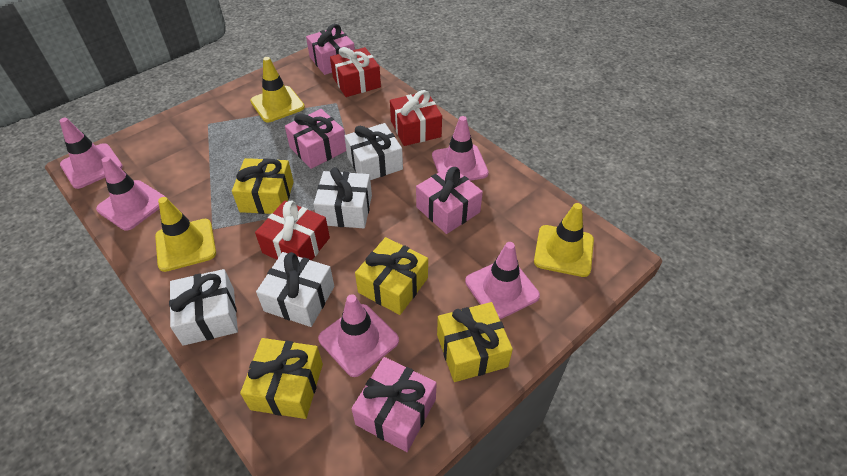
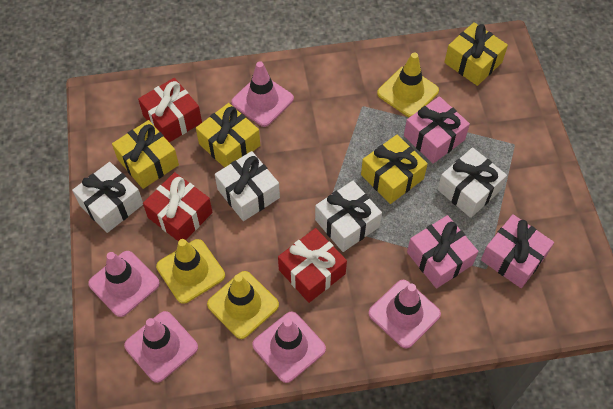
pink gift: 4 -> 3

